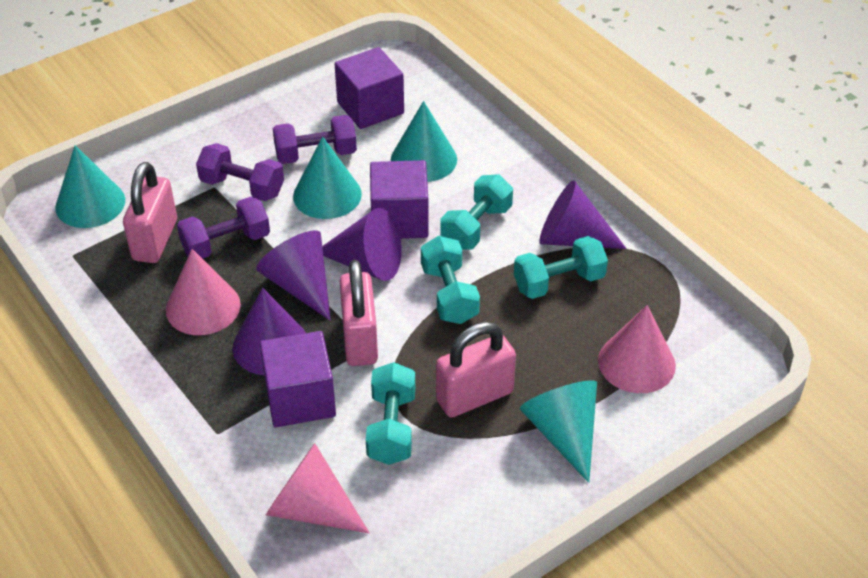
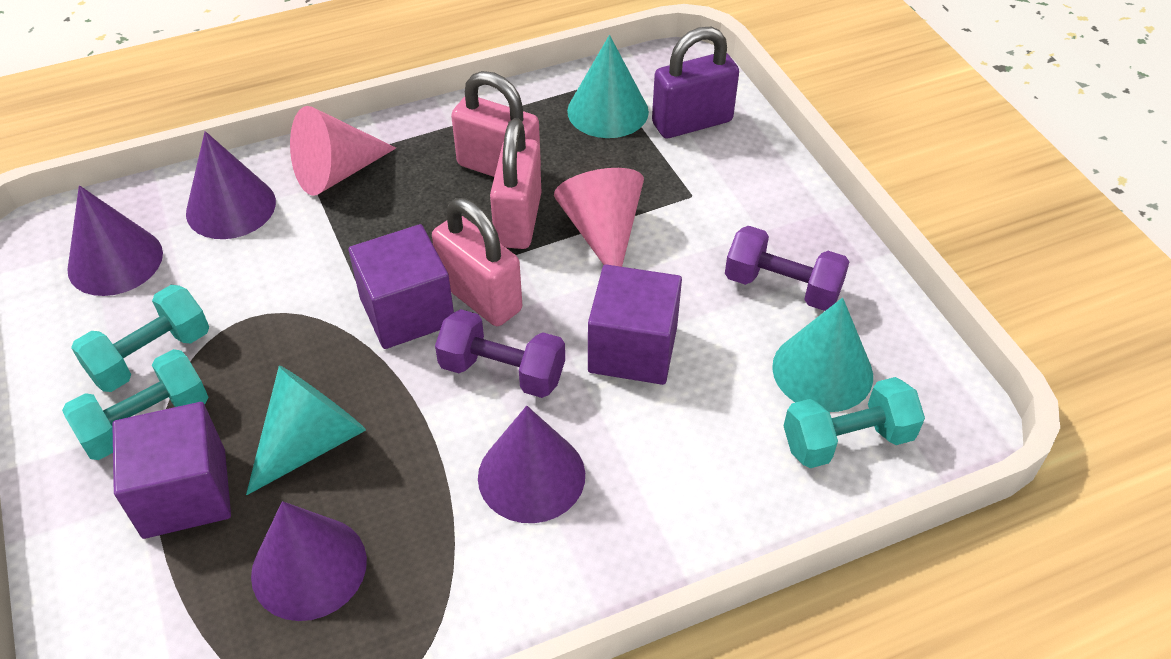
pink cone: 3 -> 2
purple dumbbell: 3 -> 2
purple padlock: 0 -> 1
turquoise cone: 4 -> 3
turquoise dumbbell: 4 -> 3

